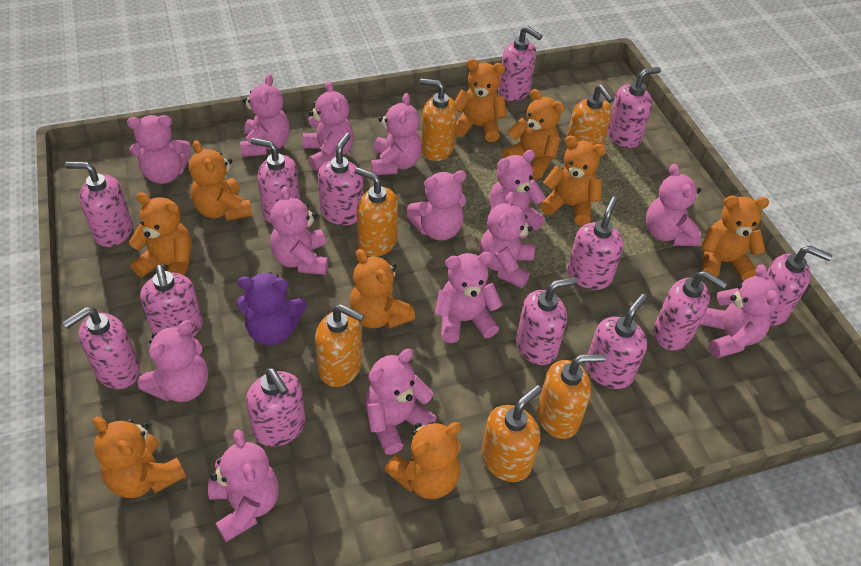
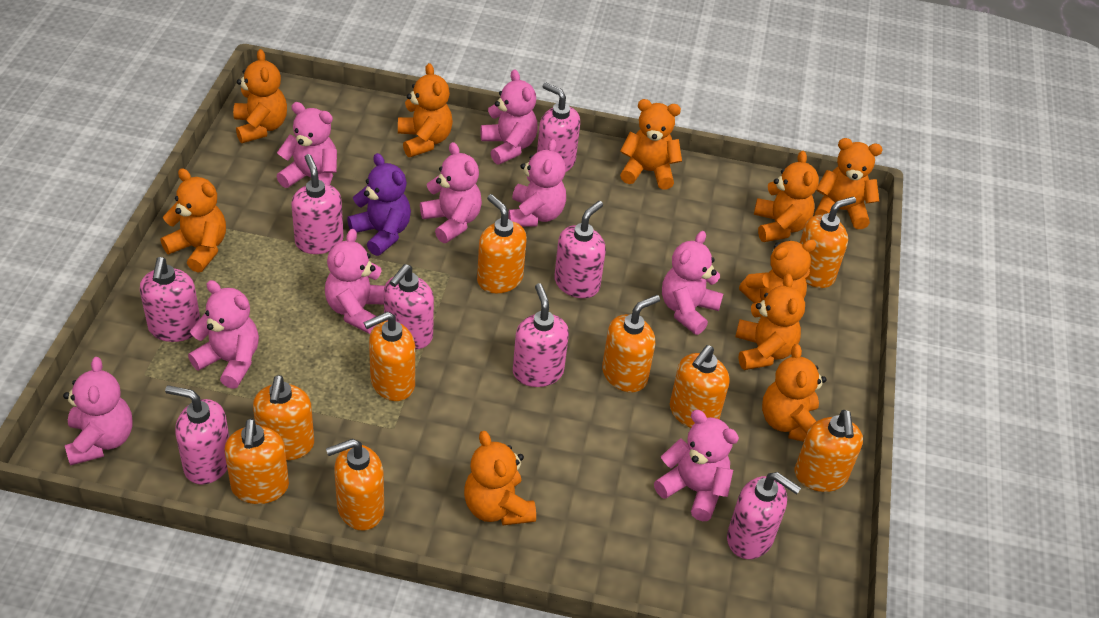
orange soap dispenser: 6 -> 9
orange teddy bear: 9 -> 10
pink soap dispenser: 13 -> 8
pink teddy bear: 14 -> 9

